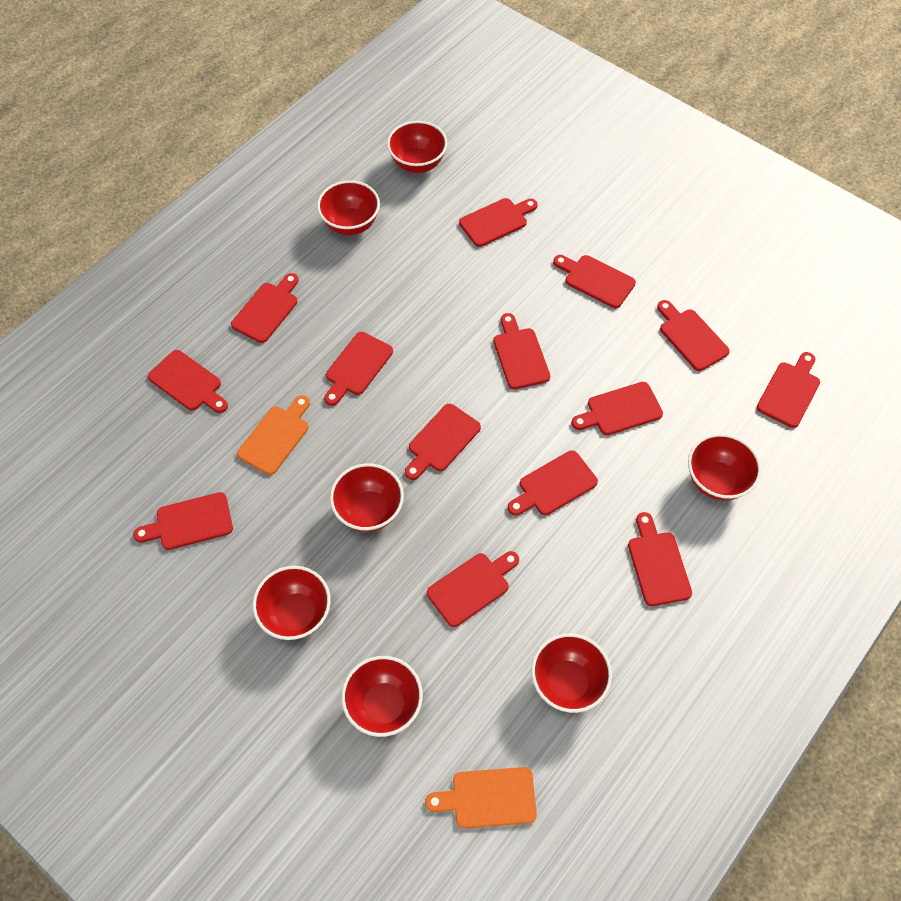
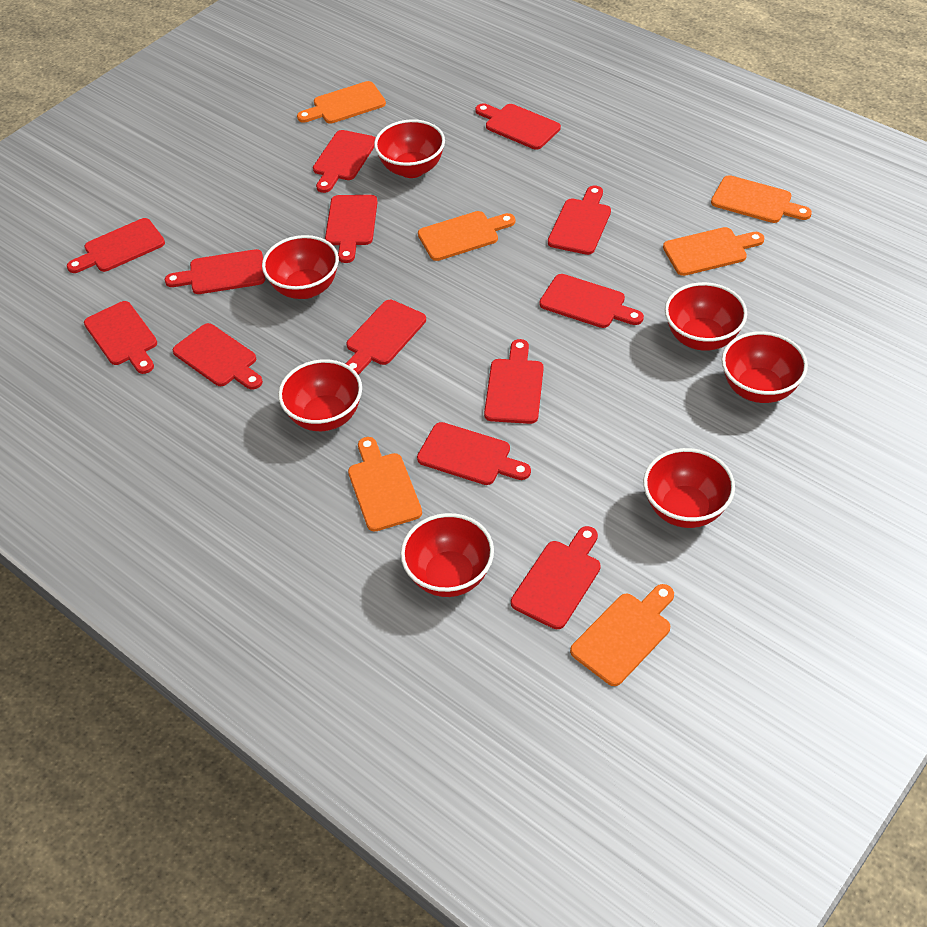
orange cutting board: 2 -> 6
red cutting board: 14 -> 13

